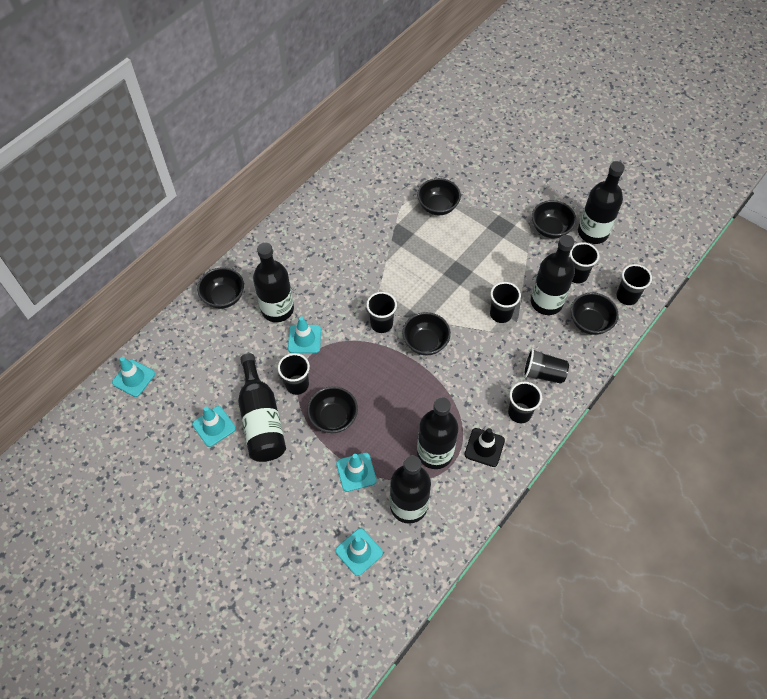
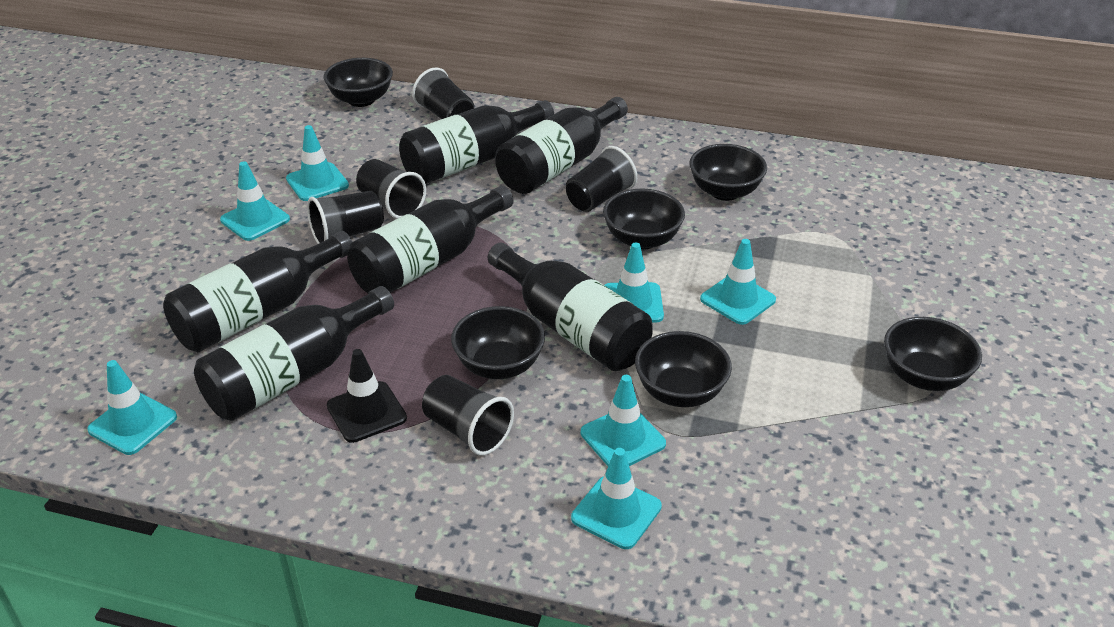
black cup: 7 -> 5
turquoise traffic cone: 5 -> 7

